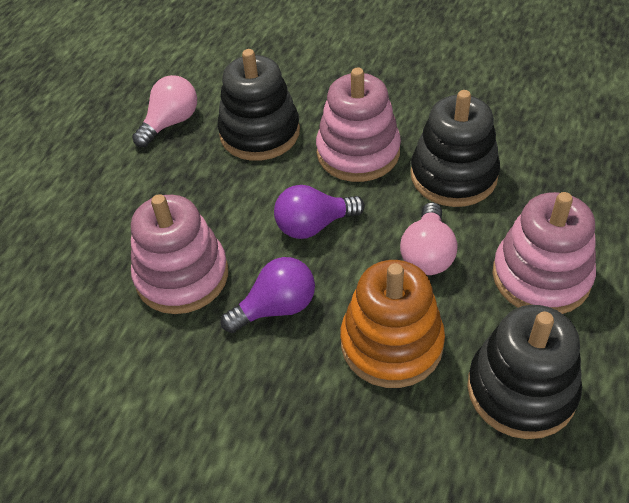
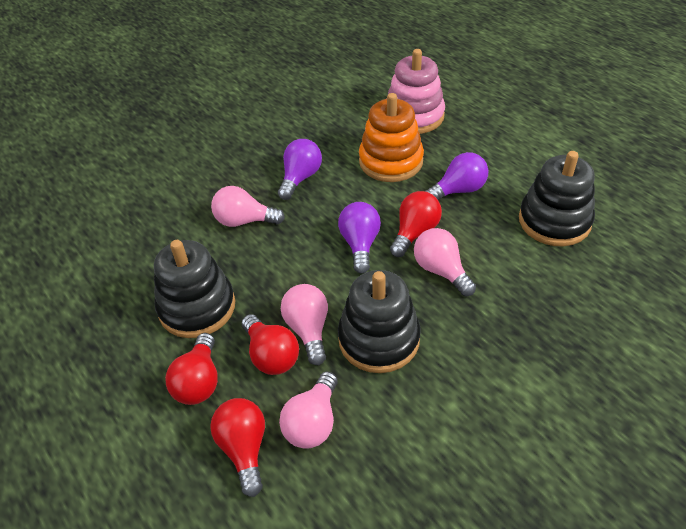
pink light bulb: 2 -> 4
pink stacking toy: 3 -> 1
purple light bulb: 2 -> 3
red light bulb: 0 -> 4

